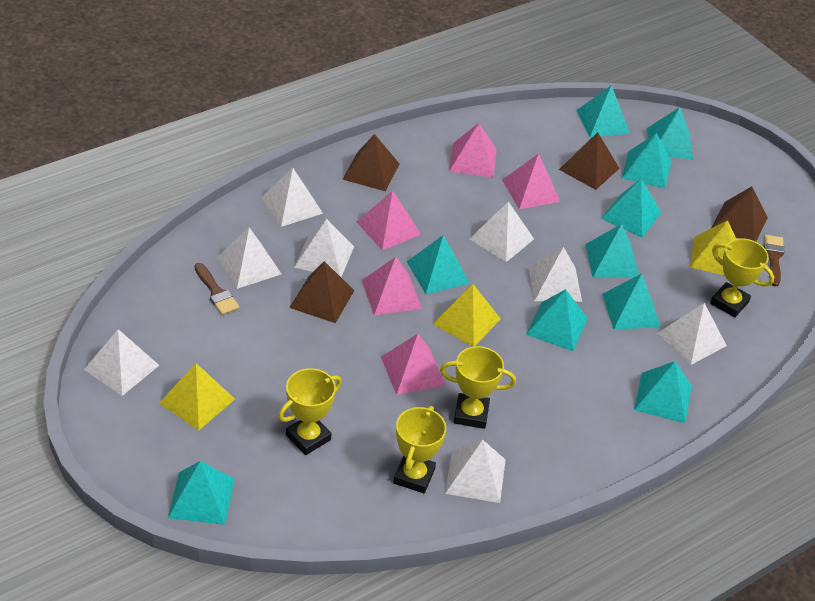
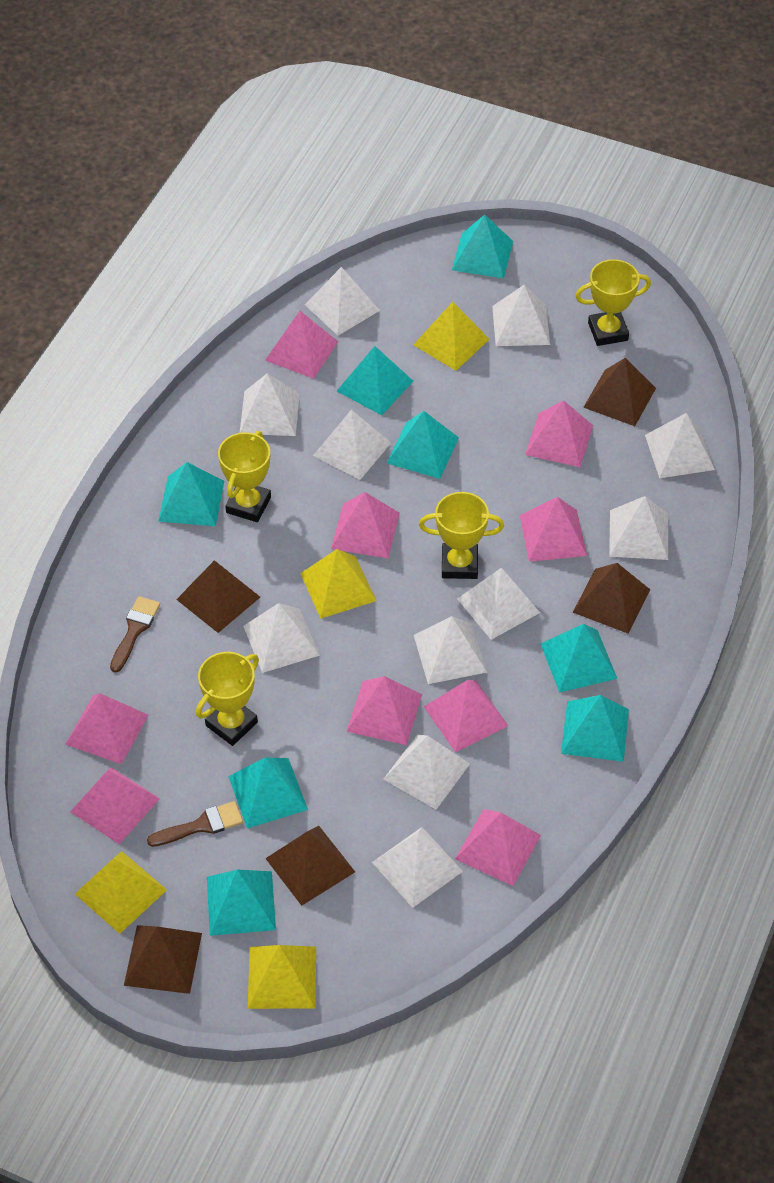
brown pyramid: 4 -> 5
pink pyramid: 5 -> 9
turquoise pyramid: 10 -> 8
white pyramid: 8 -> 11
yellow pyramid: 3 -> 4

